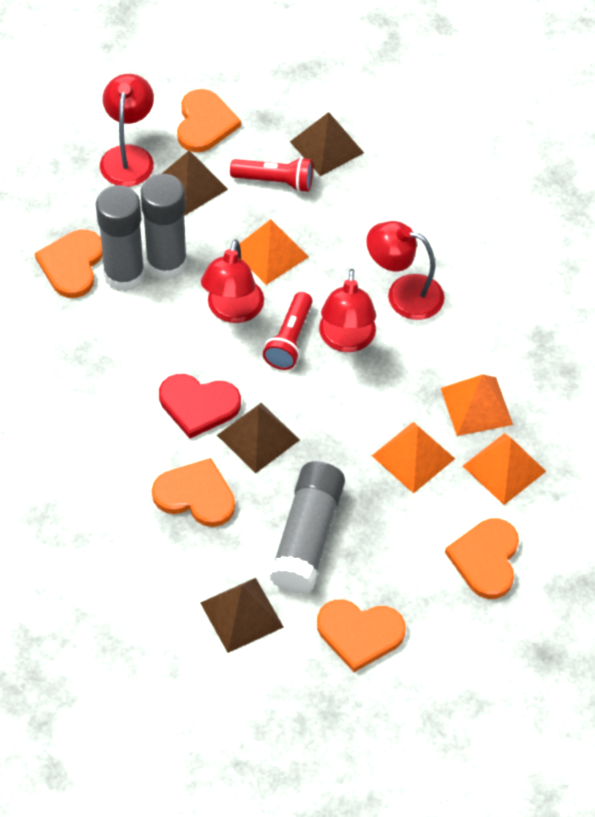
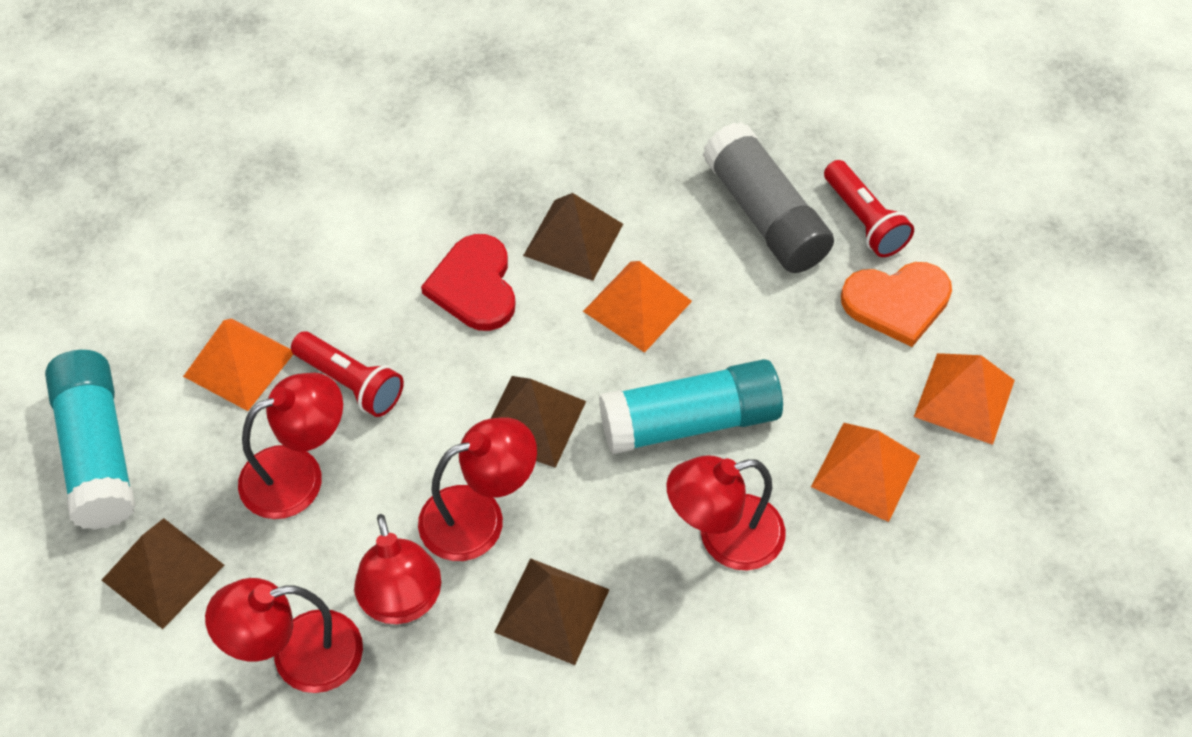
grey glue stick: 3 -> 1
orange heart: 5 -> 1
red lamp: 4 -> 5
turquoise glue stick: 0 -> 2

